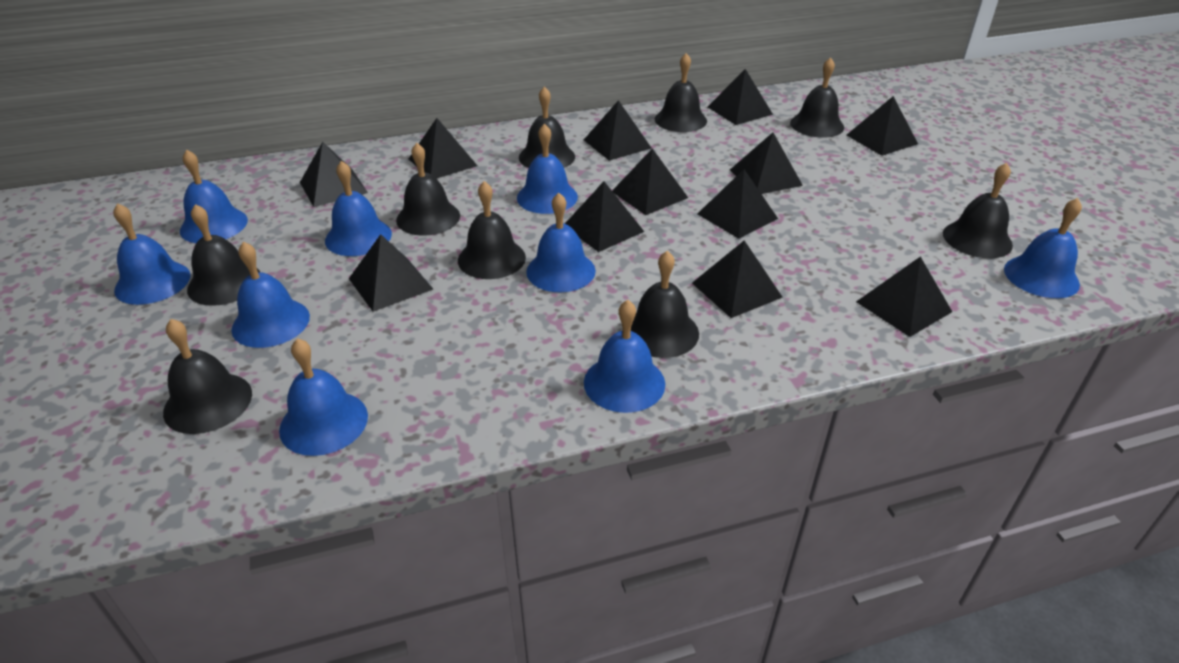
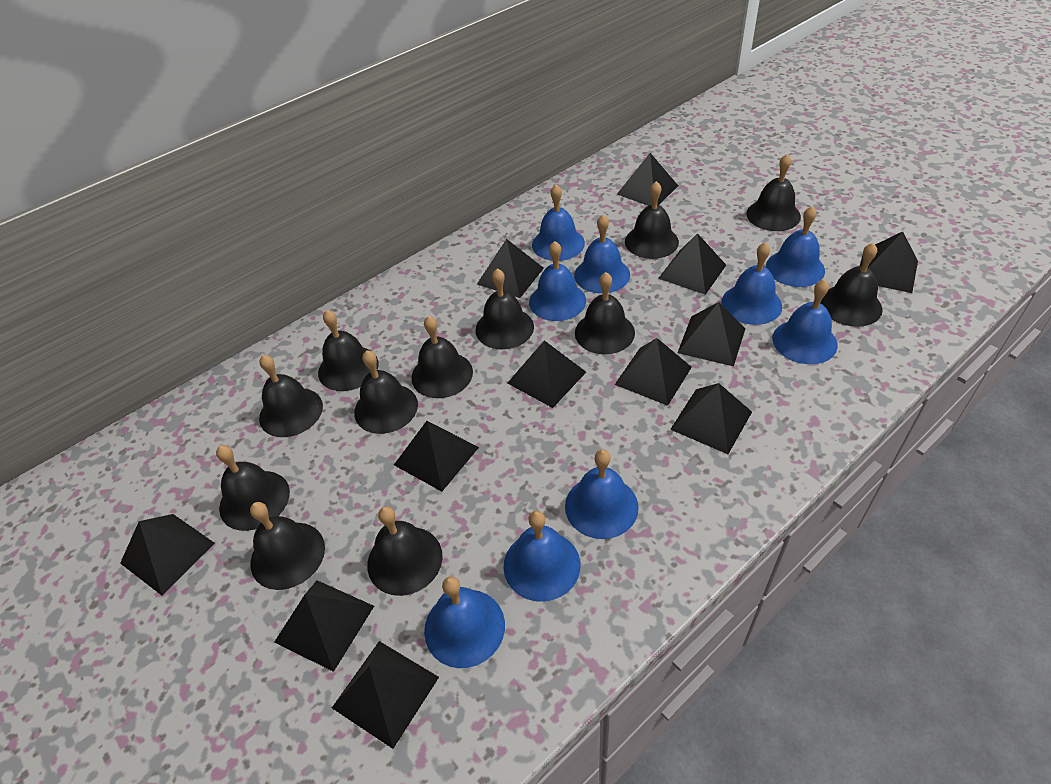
black bell: 9 -> 12

